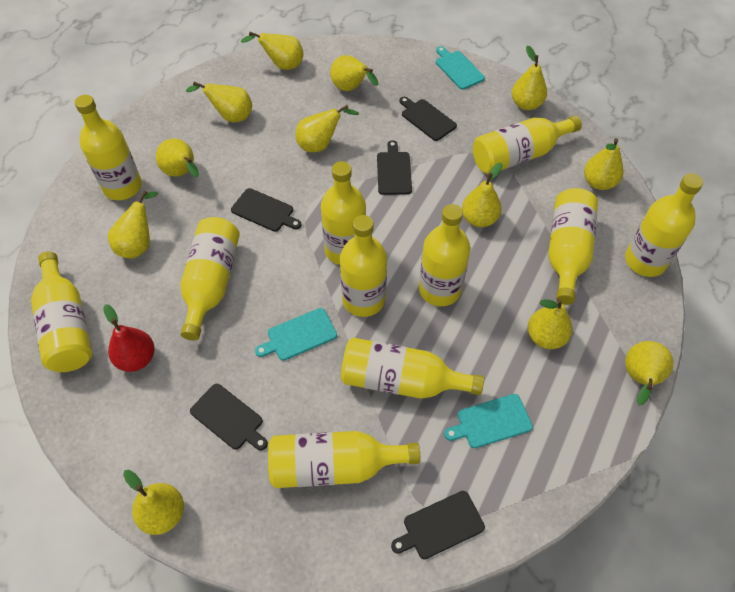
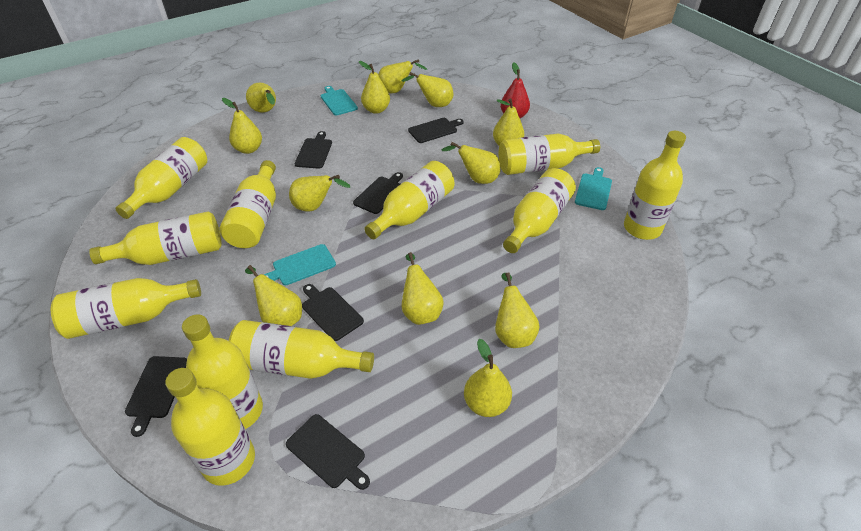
black cutting board: 5 -> 6

